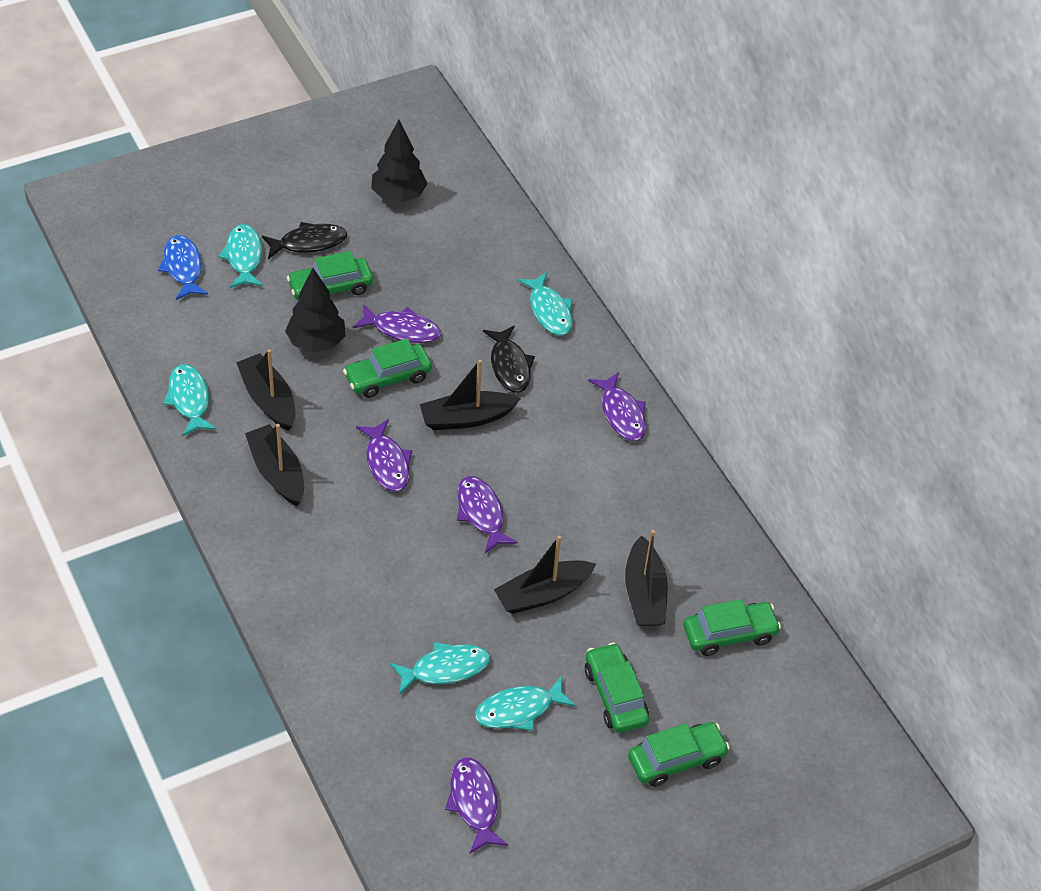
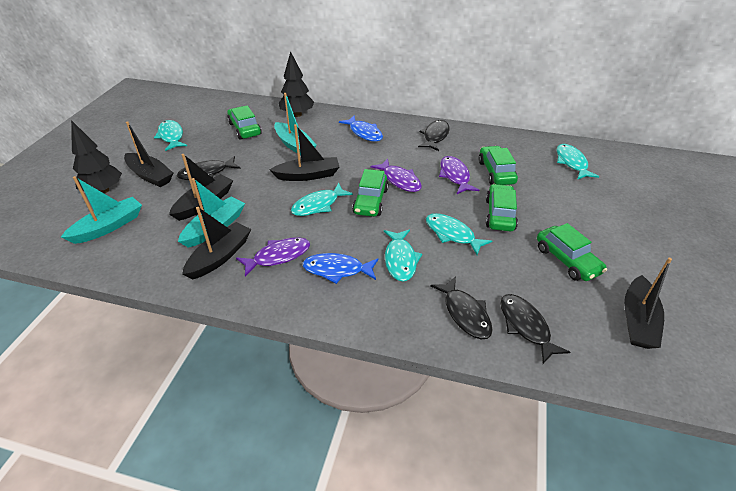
black fish: 2 -> 4
blue fish: 1 -> 2
purple fish: 5 -> 3
turquoise boat: 0 -> 3

